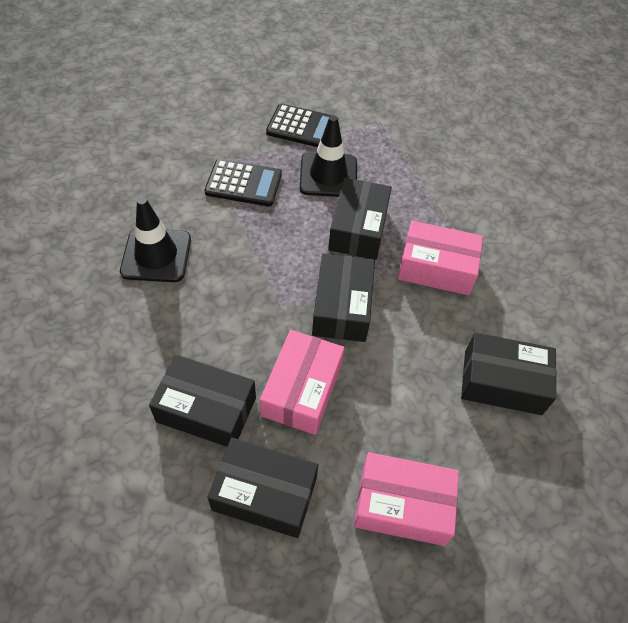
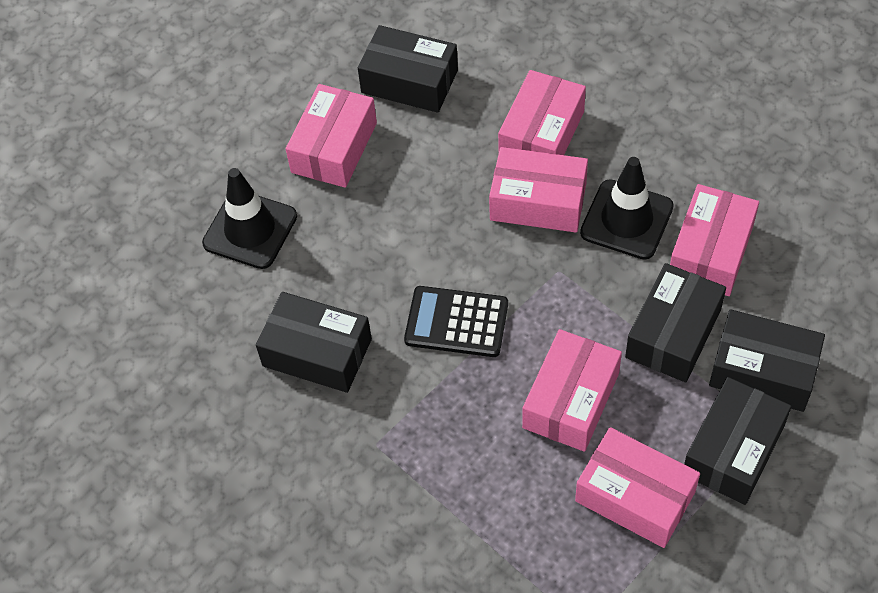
black calculator: 2 -> 1
pink box: 3 -> 6

